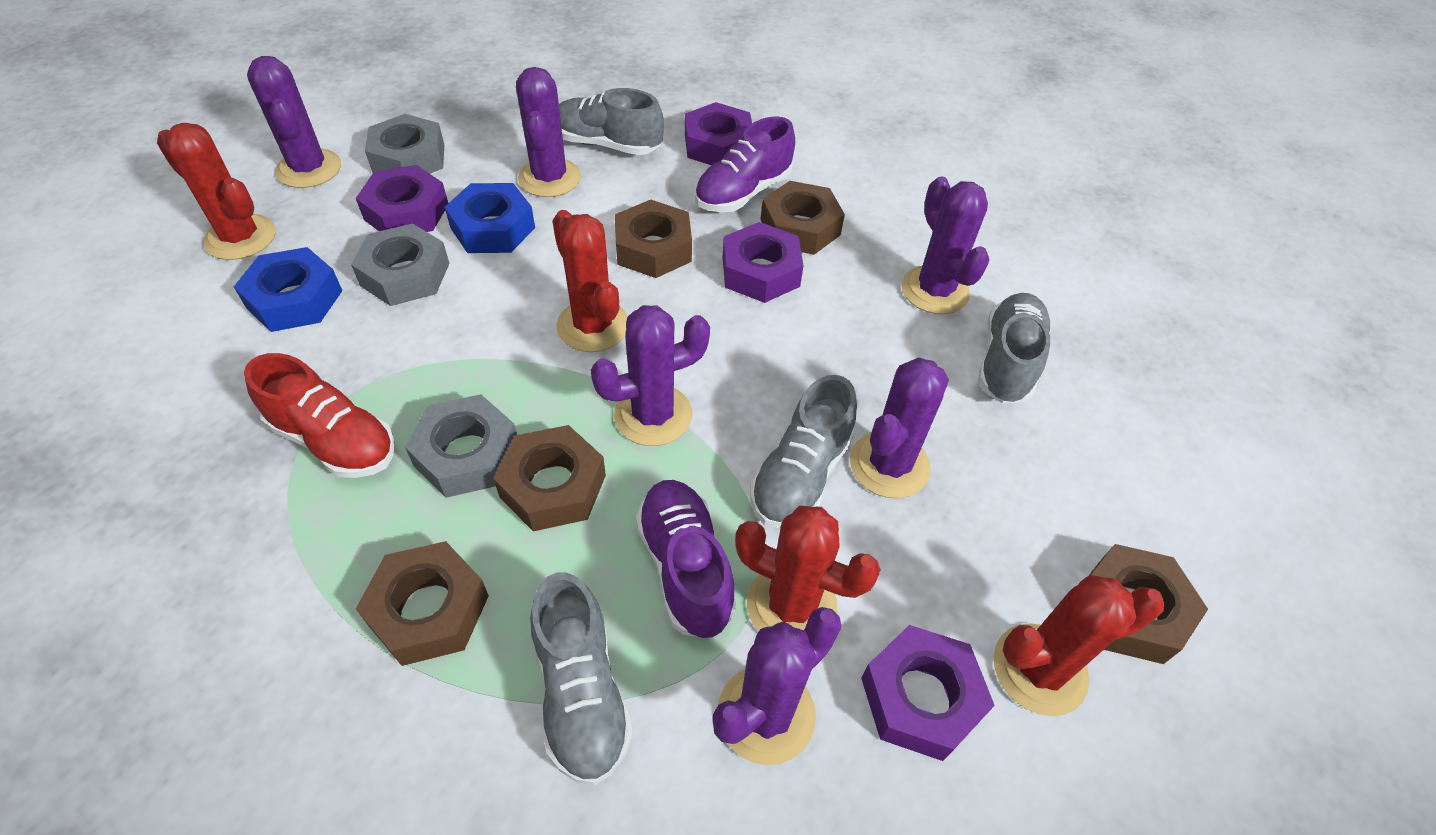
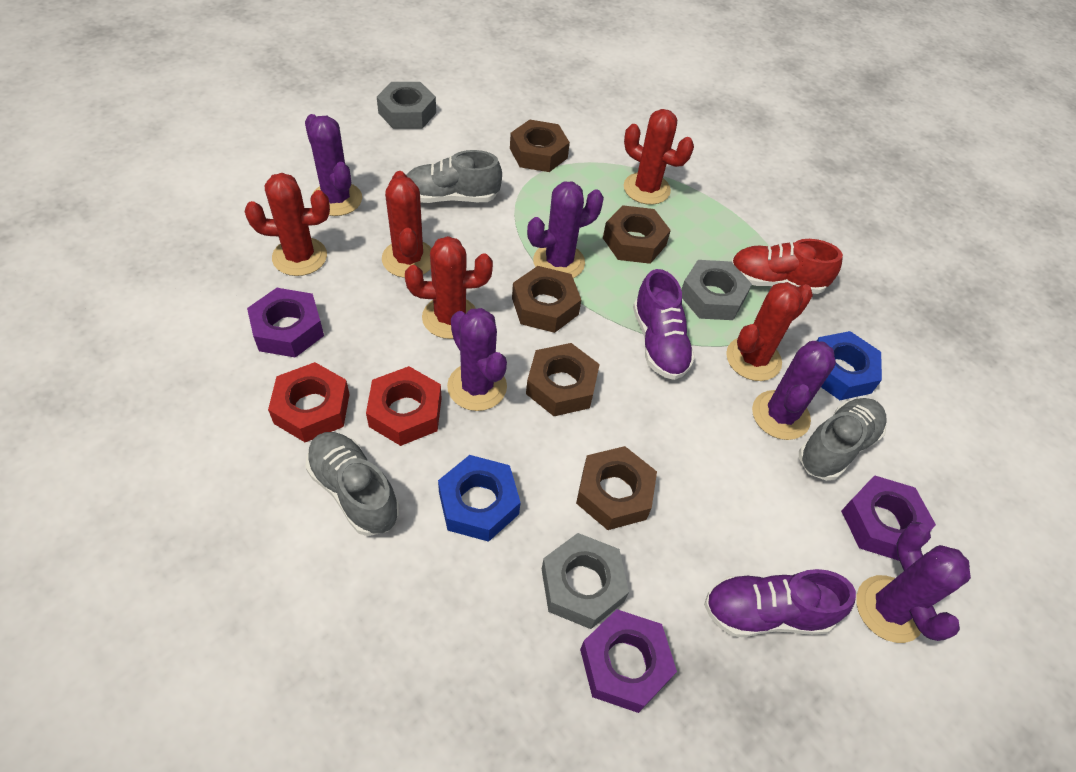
grey shoe: 4 -> 3
purple cactus: 6 -> 5
purple nut: 4 -> 3
red cactus: 4 -> 5
red nut: 0 -> 2

